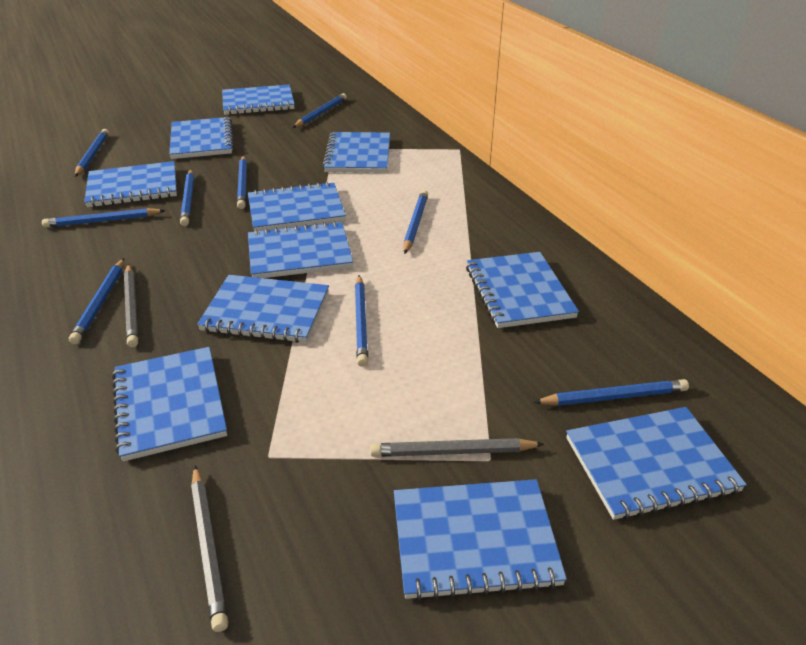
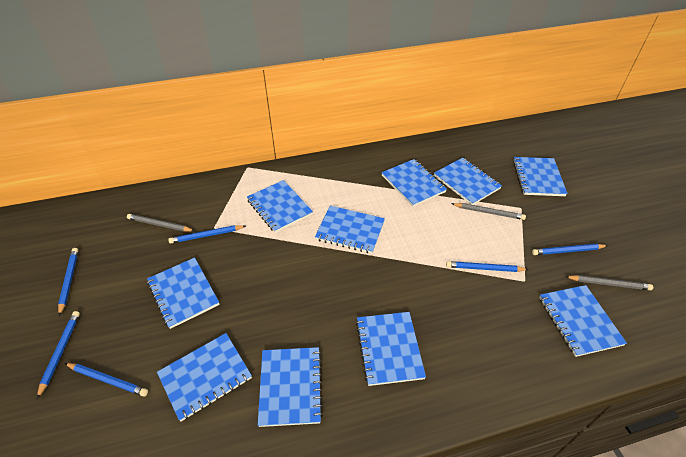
blue notebook: 11 -> 10
blue pencil: 9 -> 6

